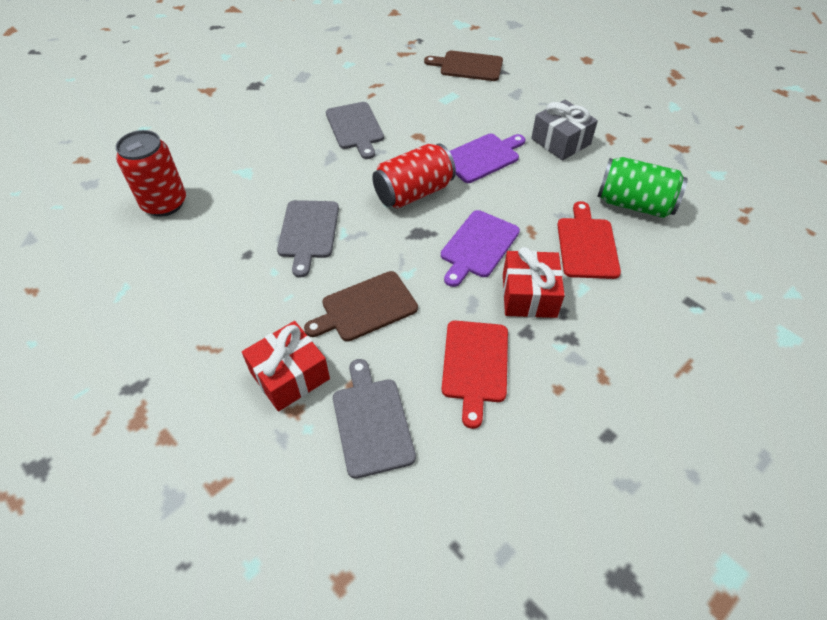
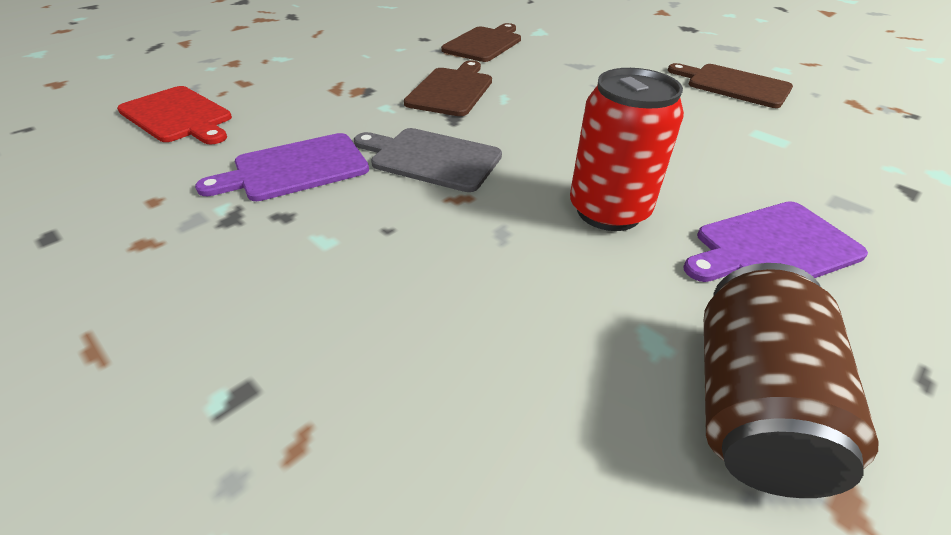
brown can: 0 -> 1
brown cutting board: 2 -> 3
green can: 1 -> 0
grey cutting board: 3 -> 1
grey gift: 1 -> 0
red can: 2 -> 1
red cutting board: 2 -> 1
red gift: 2 -> 0

